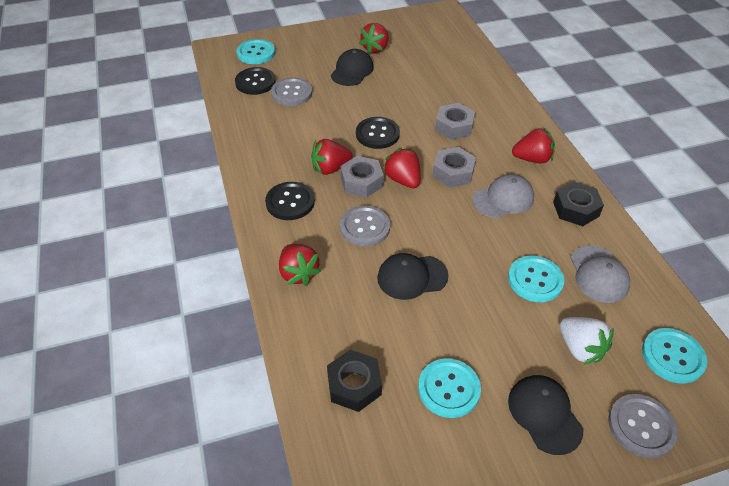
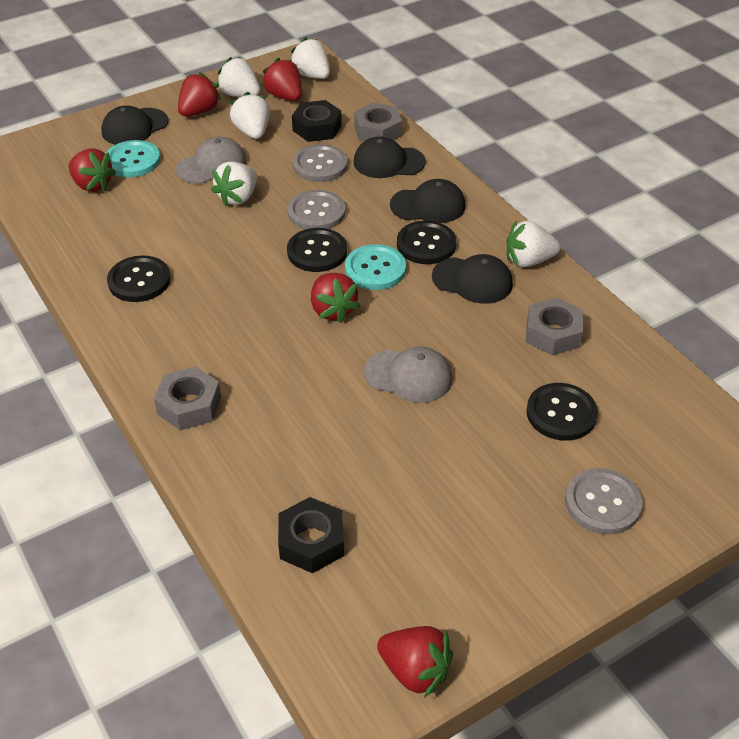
black button: 3 -> 4
black cap: 3 -> 4
turquoise button: 4 -> 2
white strawberry: 1 -> 5

